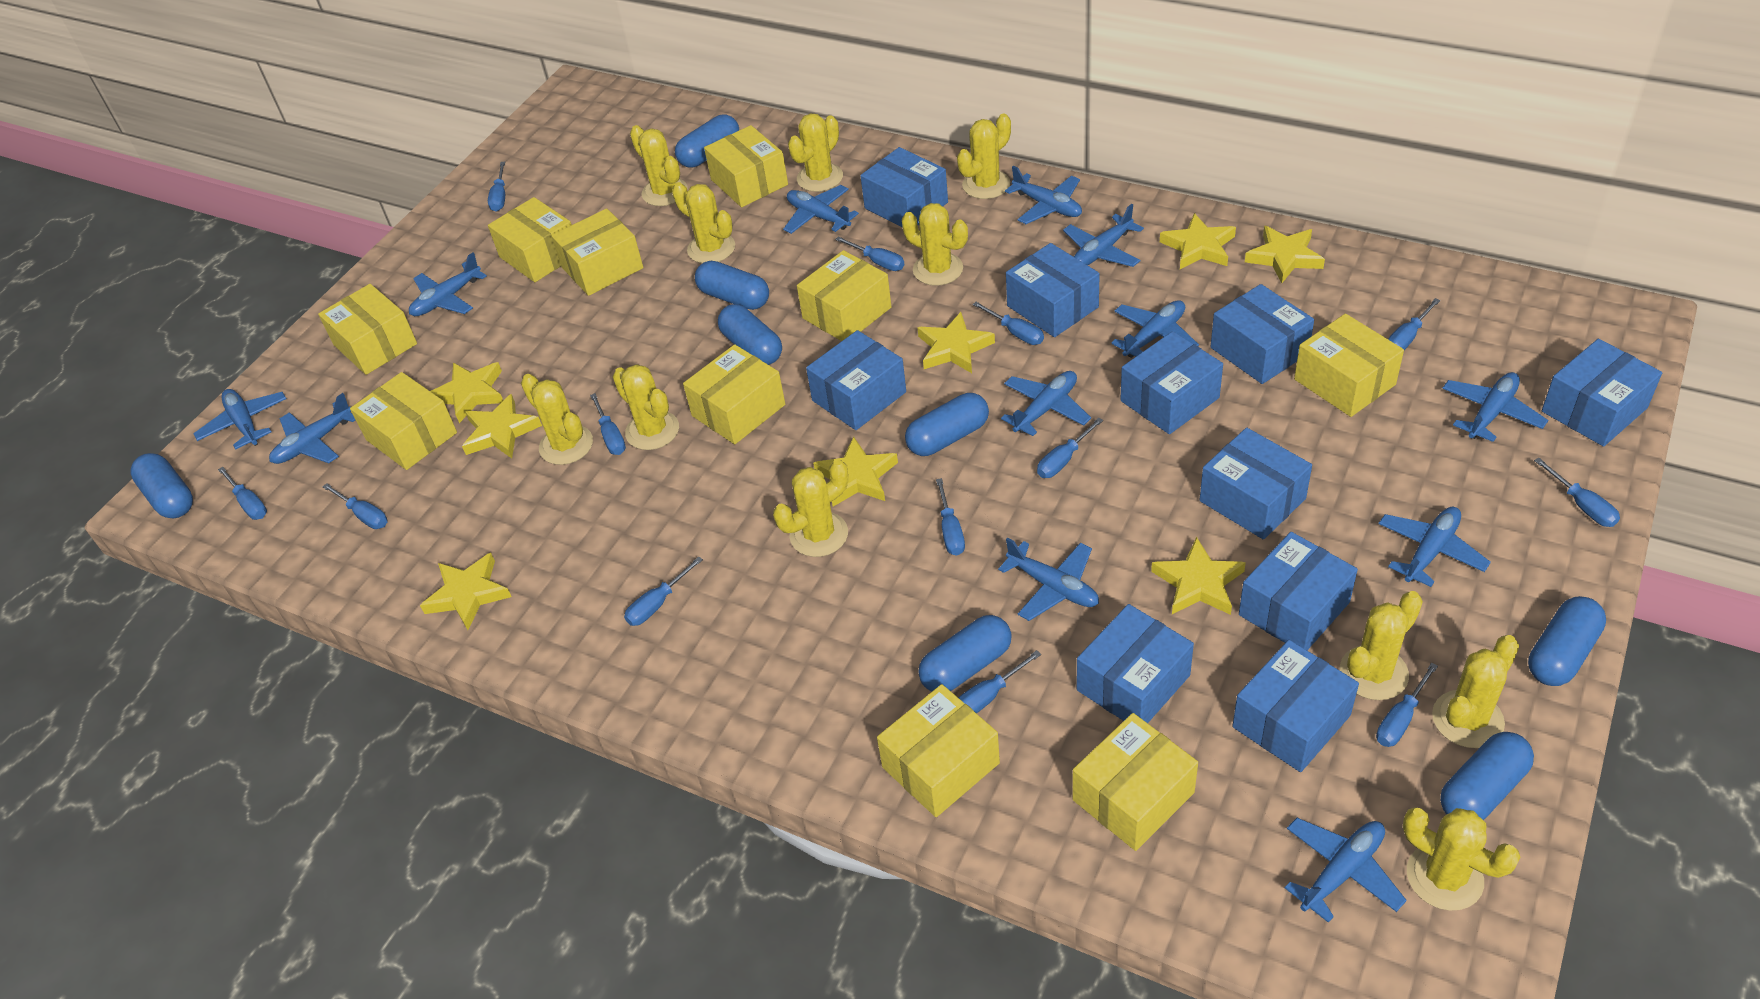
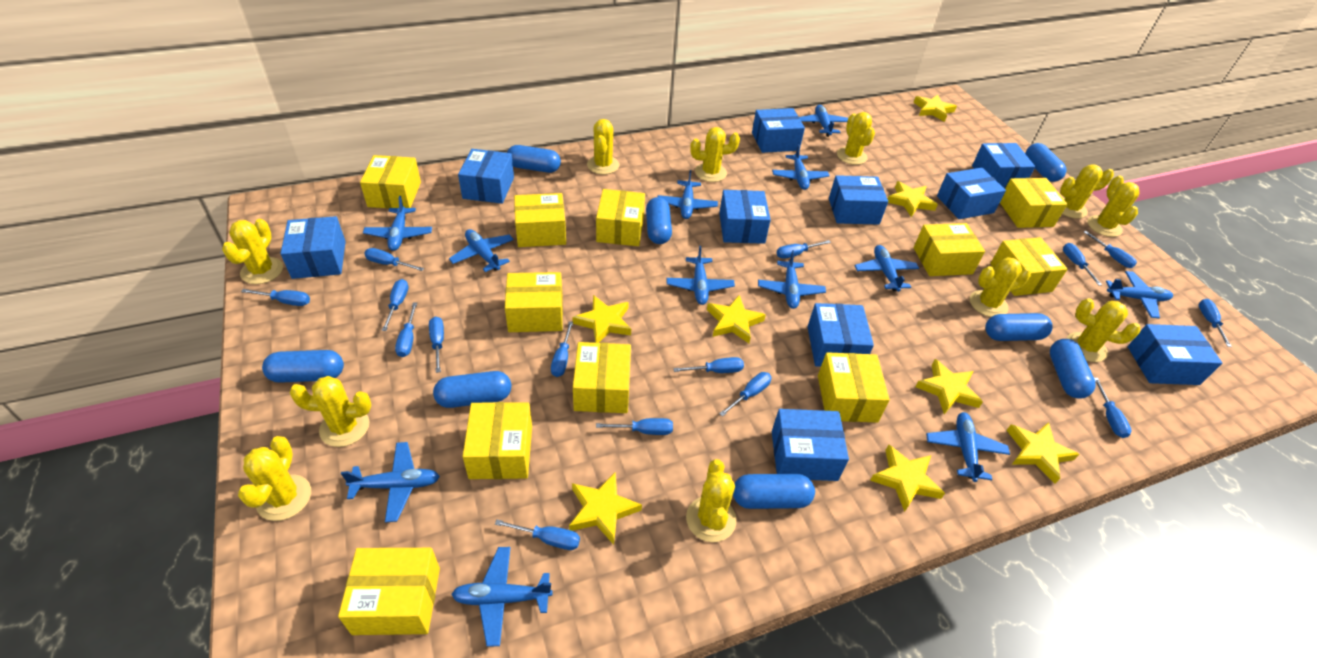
blue screwdriver: 13 -> 15
yellow box: 10 -> 11

